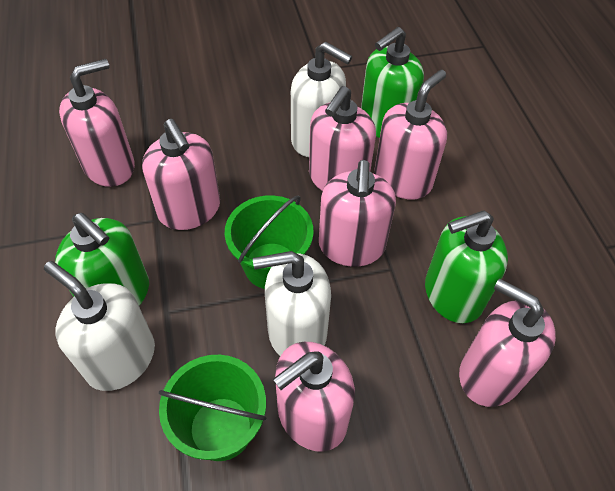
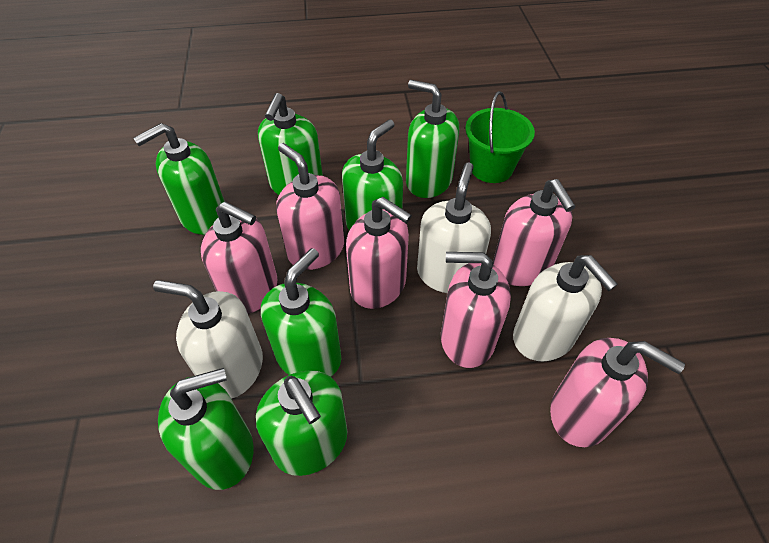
green bucket: 2 -> 1
green soap dispenser: 3 -> 7
pink soap dispenser: 7 -> 6

